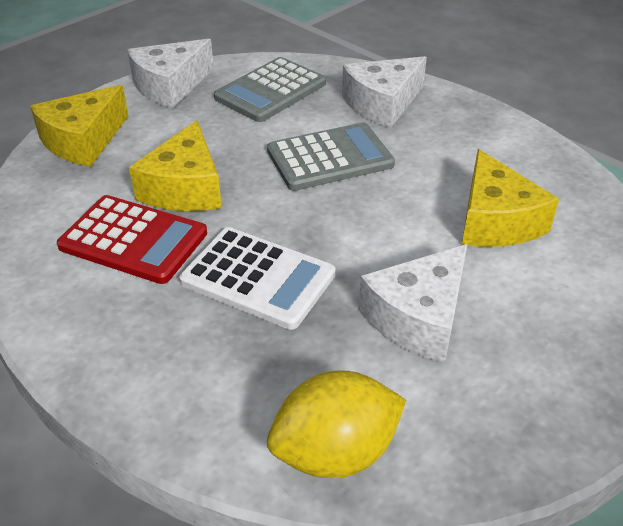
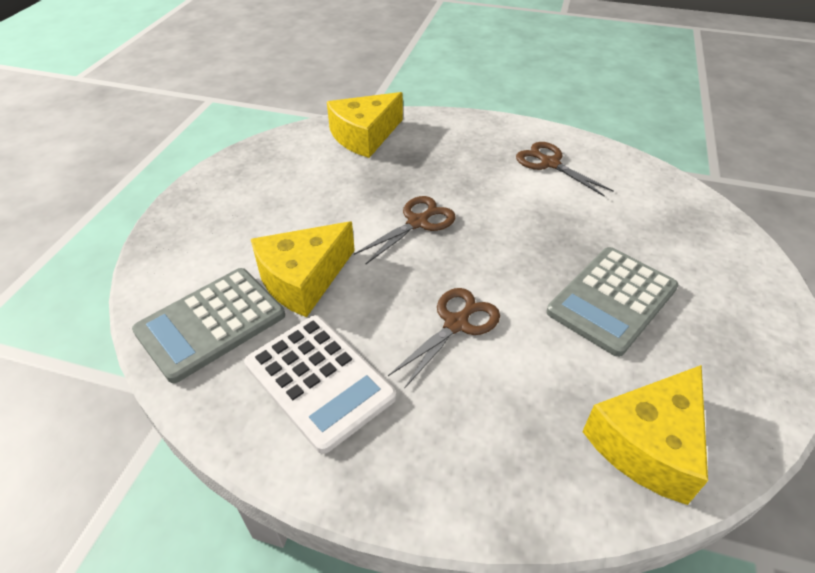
brown scissors: 0 -> 3
red calculator: 1 -> 0
white cheese: 3 -> 0
yellow lemon: 1 -> 0

